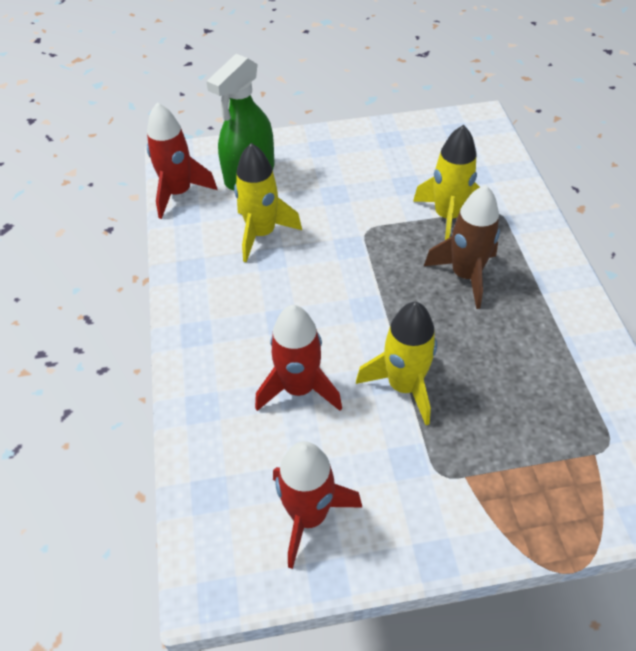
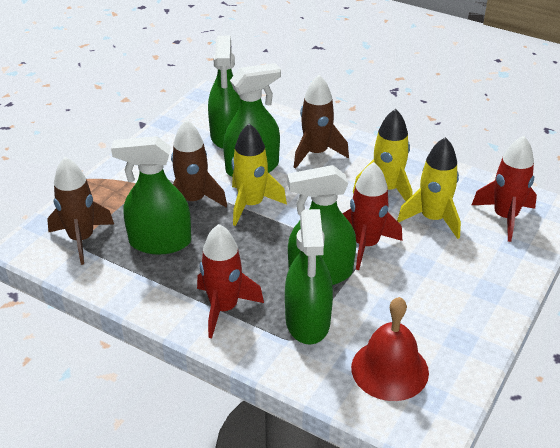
brown rocket: 1 -> 3
green spray bottle: 1 -> 5
red bell: 0 -> 1

